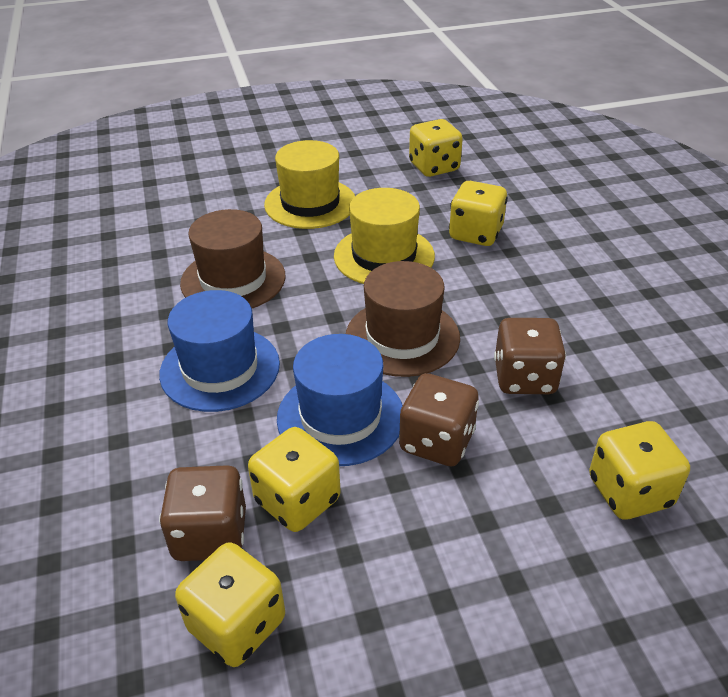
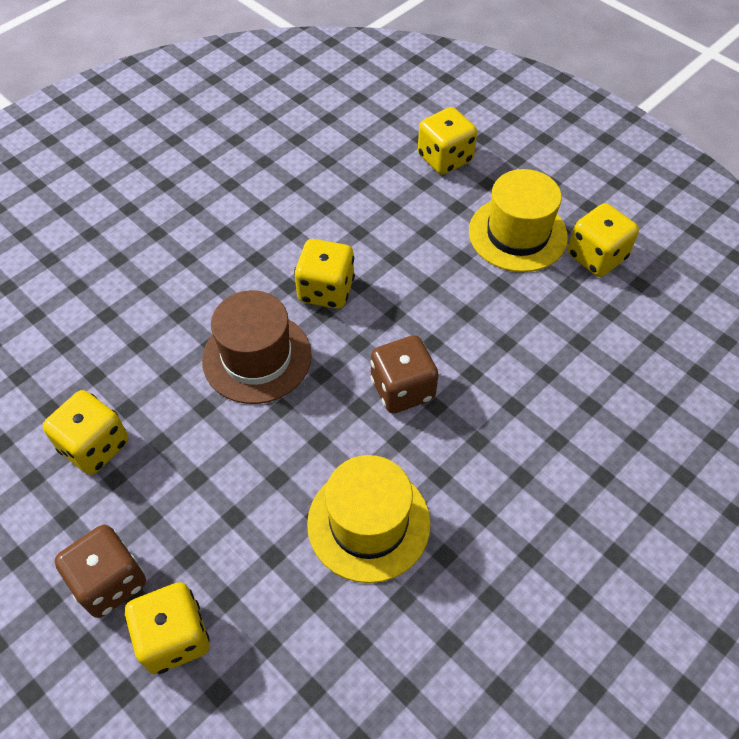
blue hat: 2 -> 0
brown dice: 3 -> 2
brown hat: 2 -> 1

